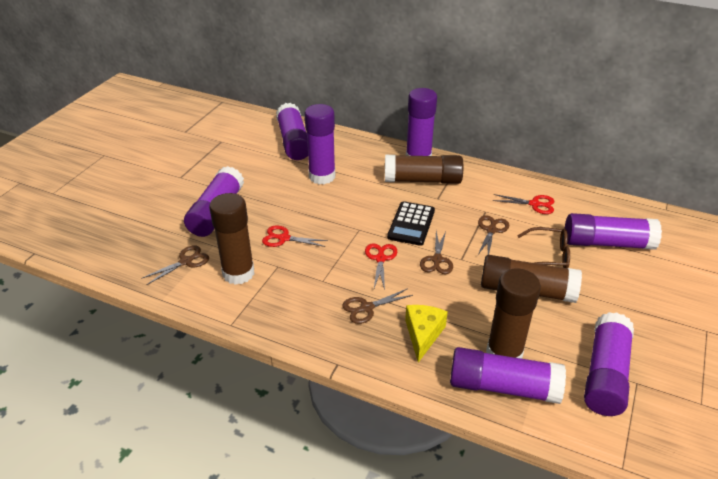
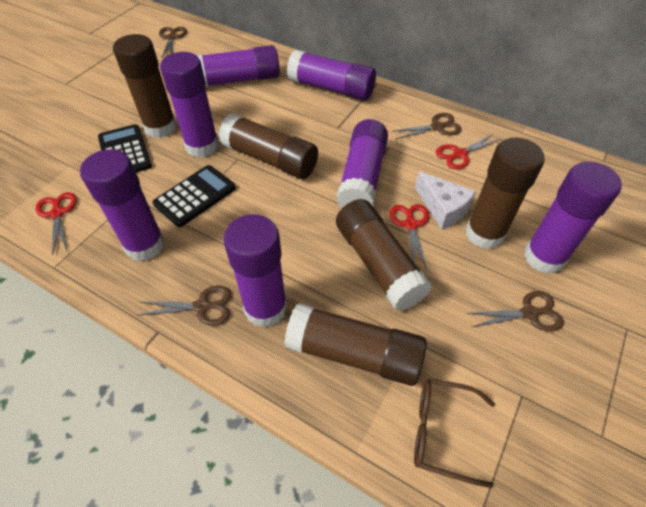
black calculator: 1 -> 2
brown glue stick: 4 -> 5
white cheese: 0 -> 1
yellow cheese: 1 -> 0

